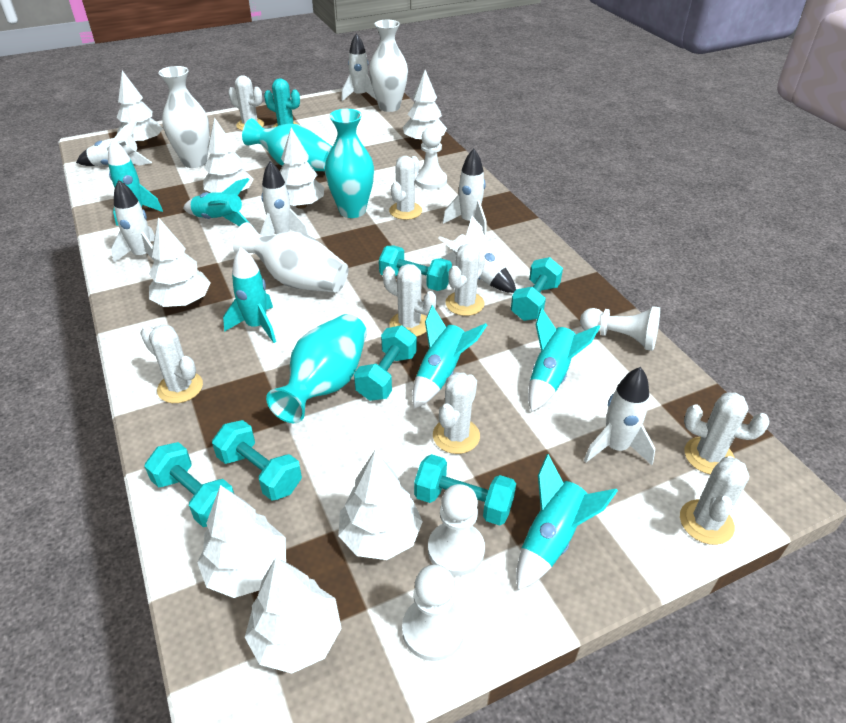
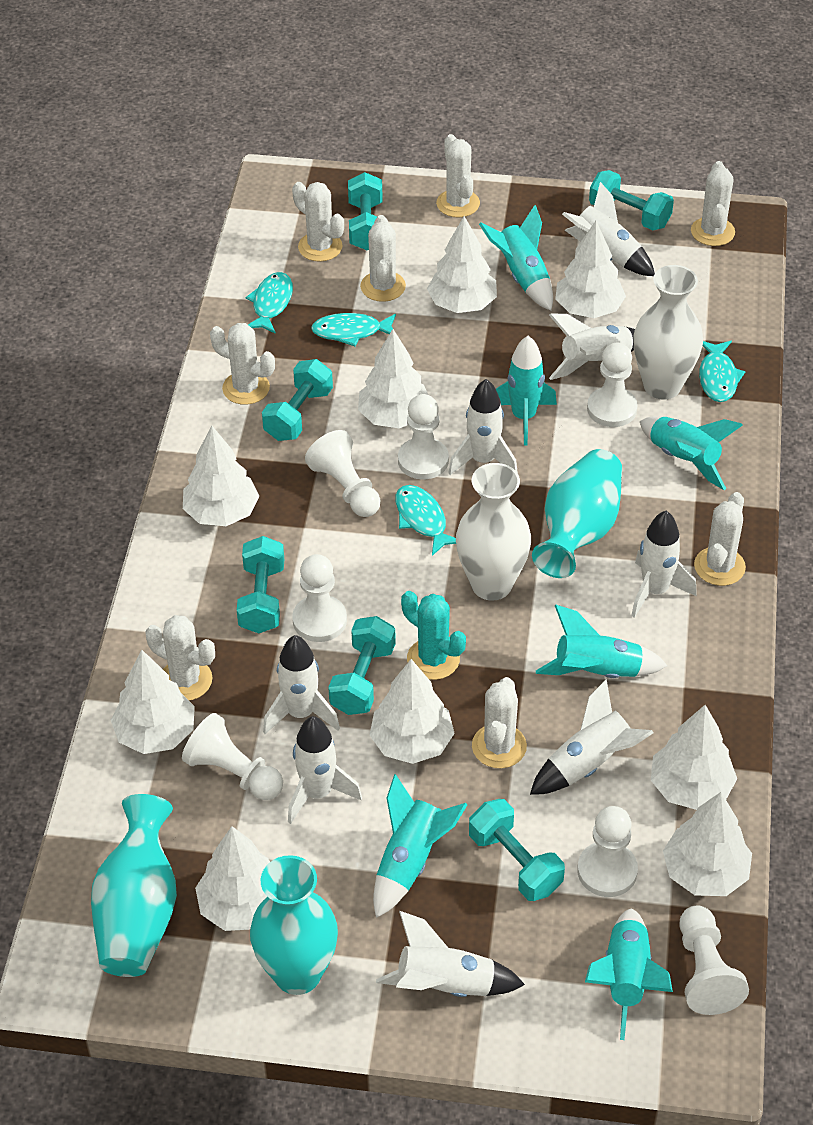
turquoise fish: 0 -> 4
white pawn: 4 -> 7
white rocket: 7 -> 8
white tree: 8 -> 9
white vase: 3 -> 2

